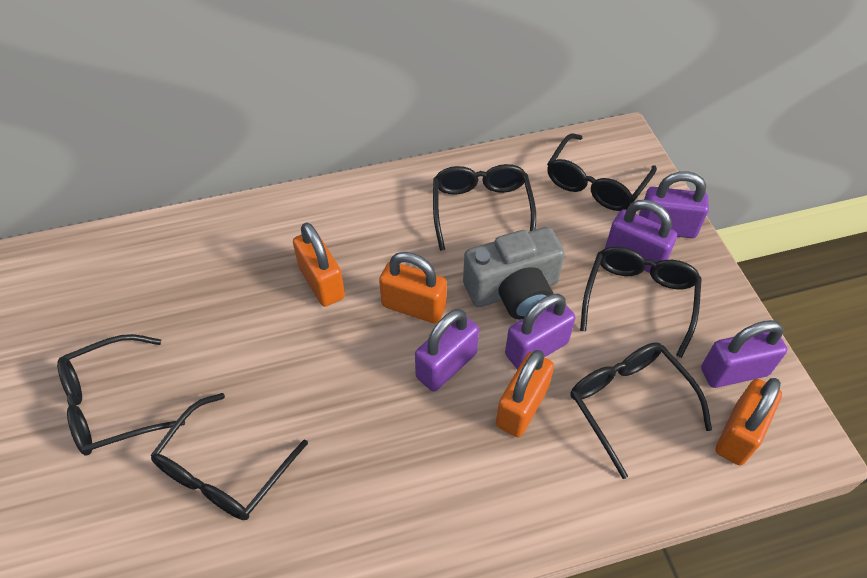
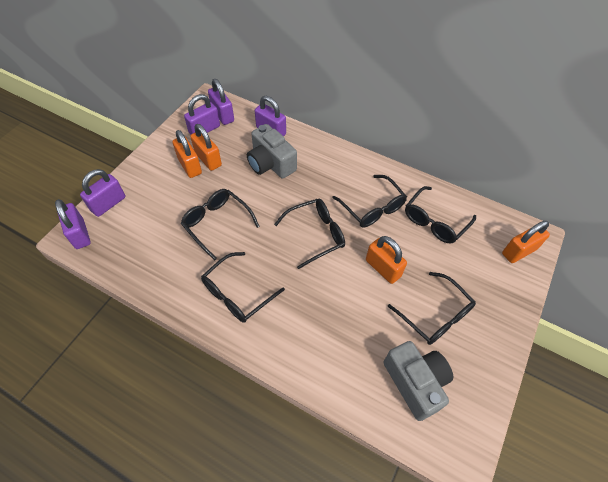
grey camera: 1 -> 2

